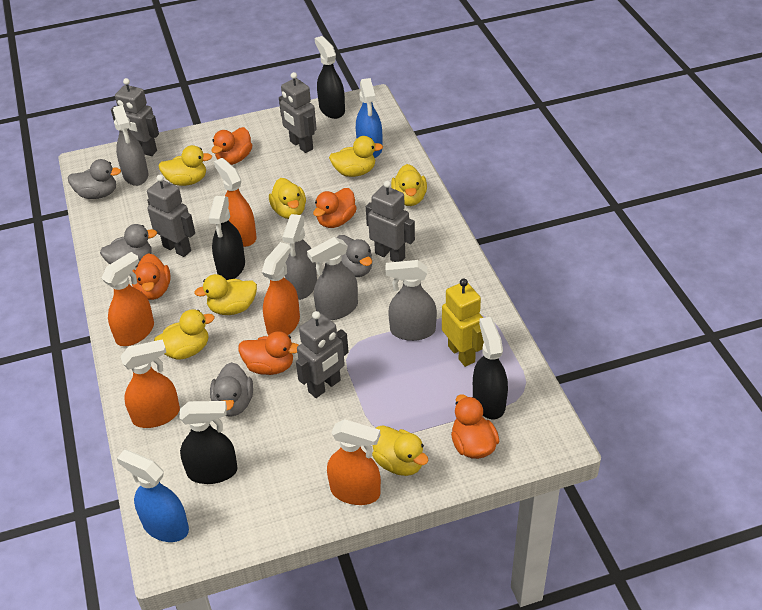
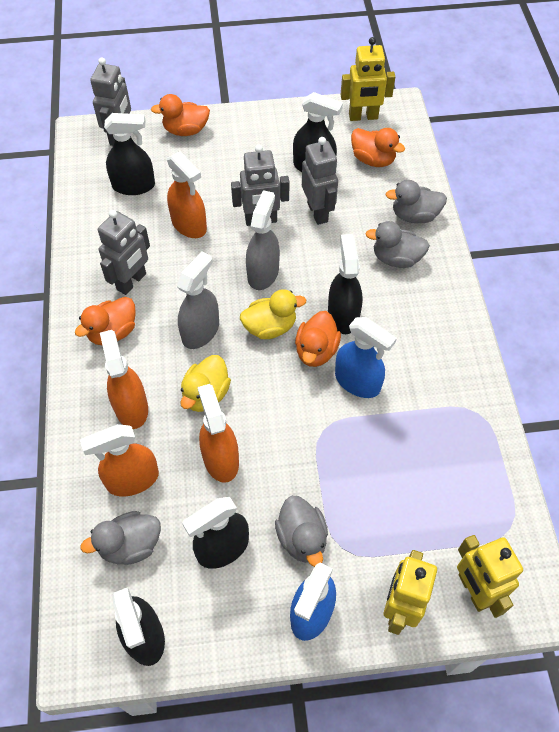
black spray bottle: 4 -> 5
grey robot: 5 -> 4
grey spray bottle: 4 -> 2
orange duck: 5 -> 4
orange spray bottle: 5 -> 4
yellow duck: 7 -> 2
yellow robot: 1 -> 3

